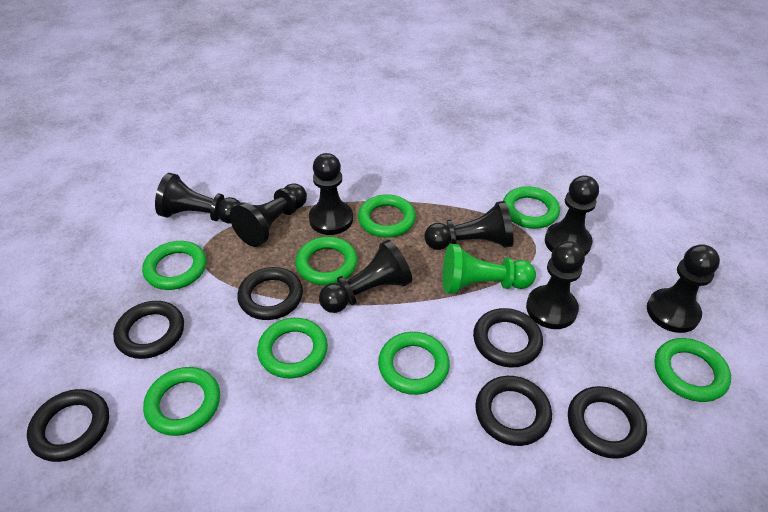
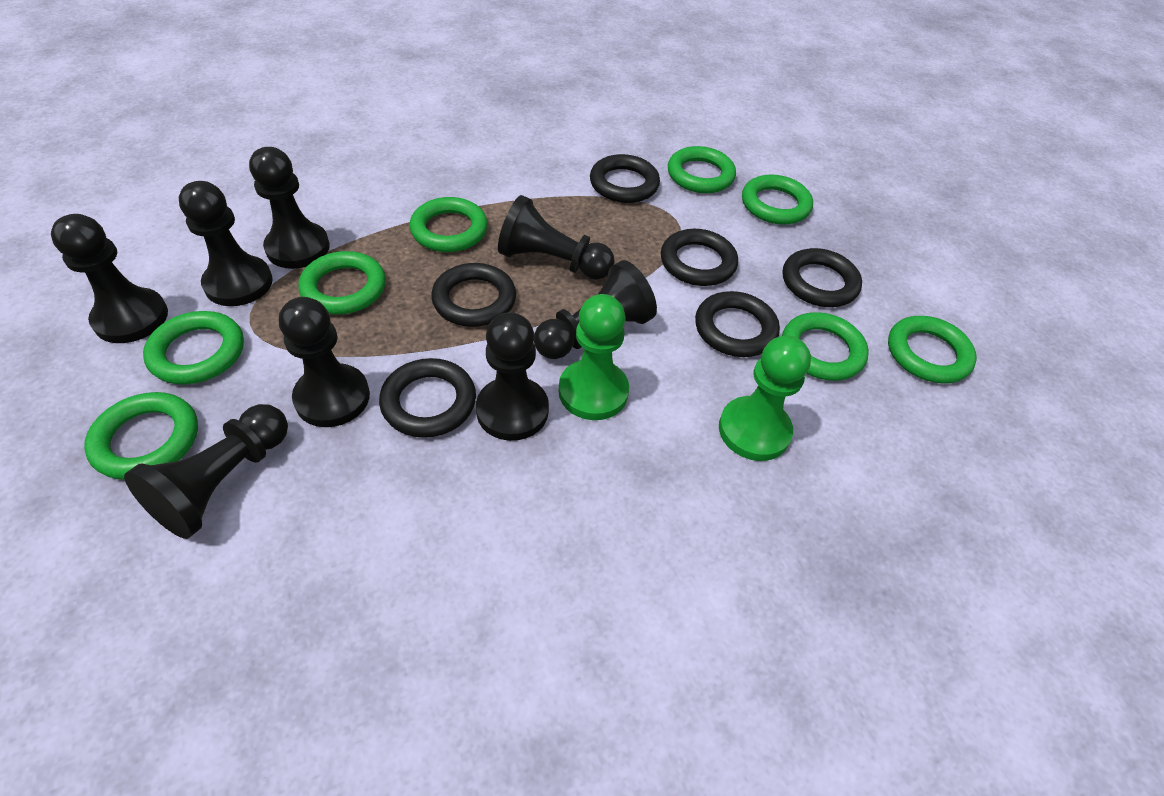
green pawn: 1 -> 2

